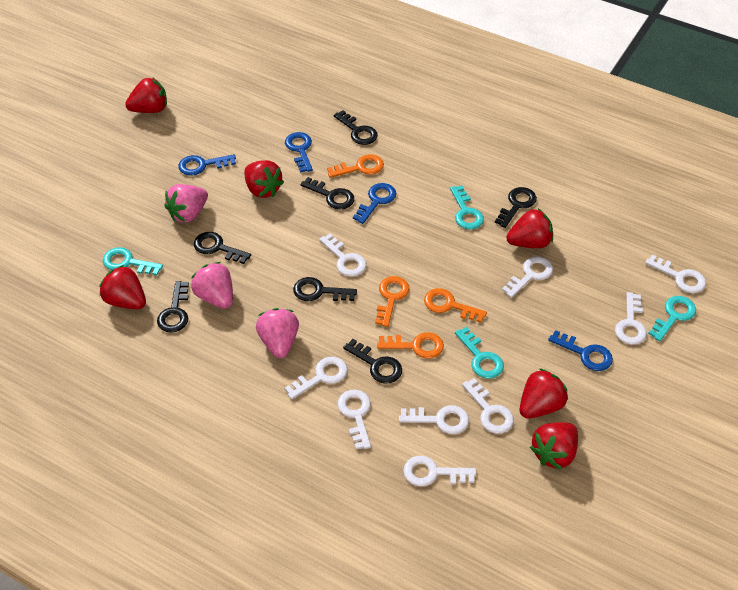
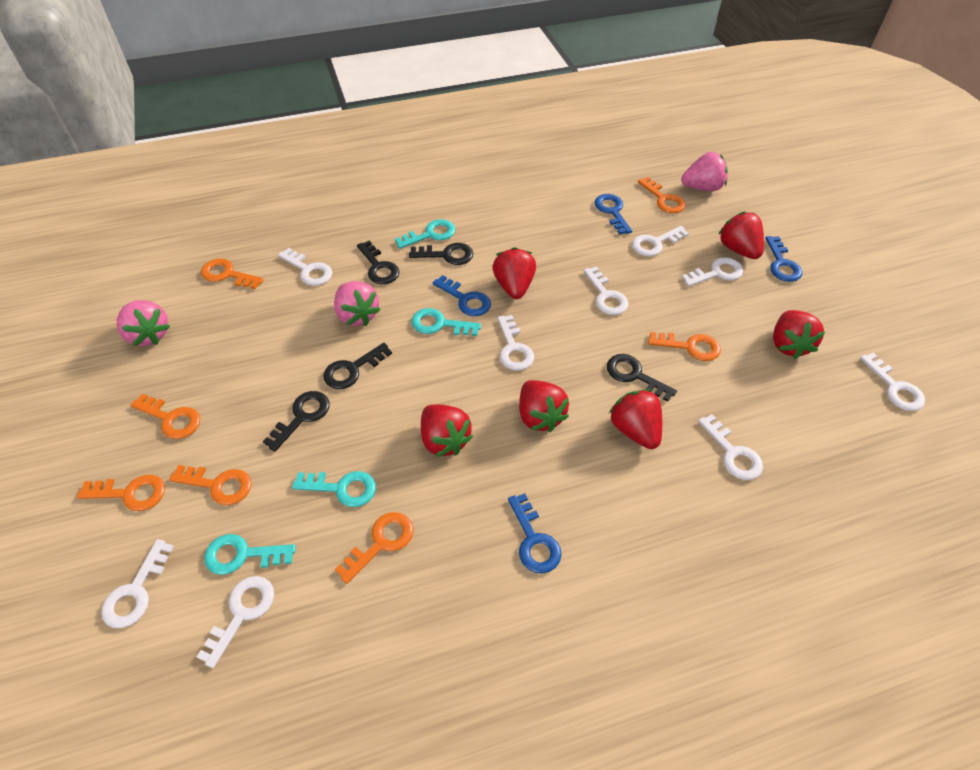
black key: 7 -> 5
orange key: 4 -> 7

